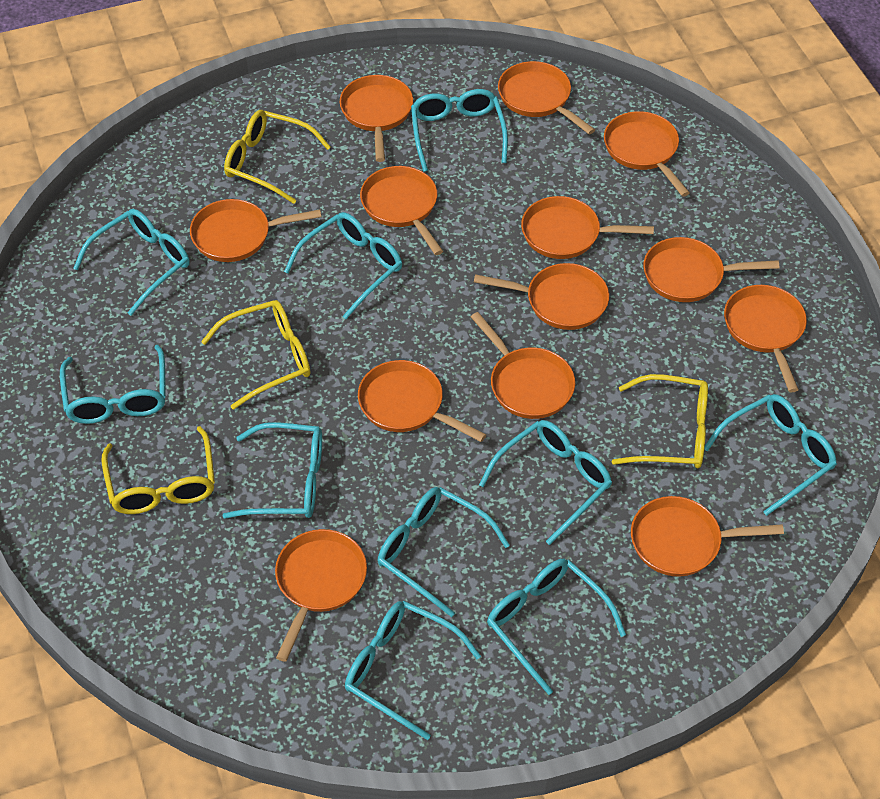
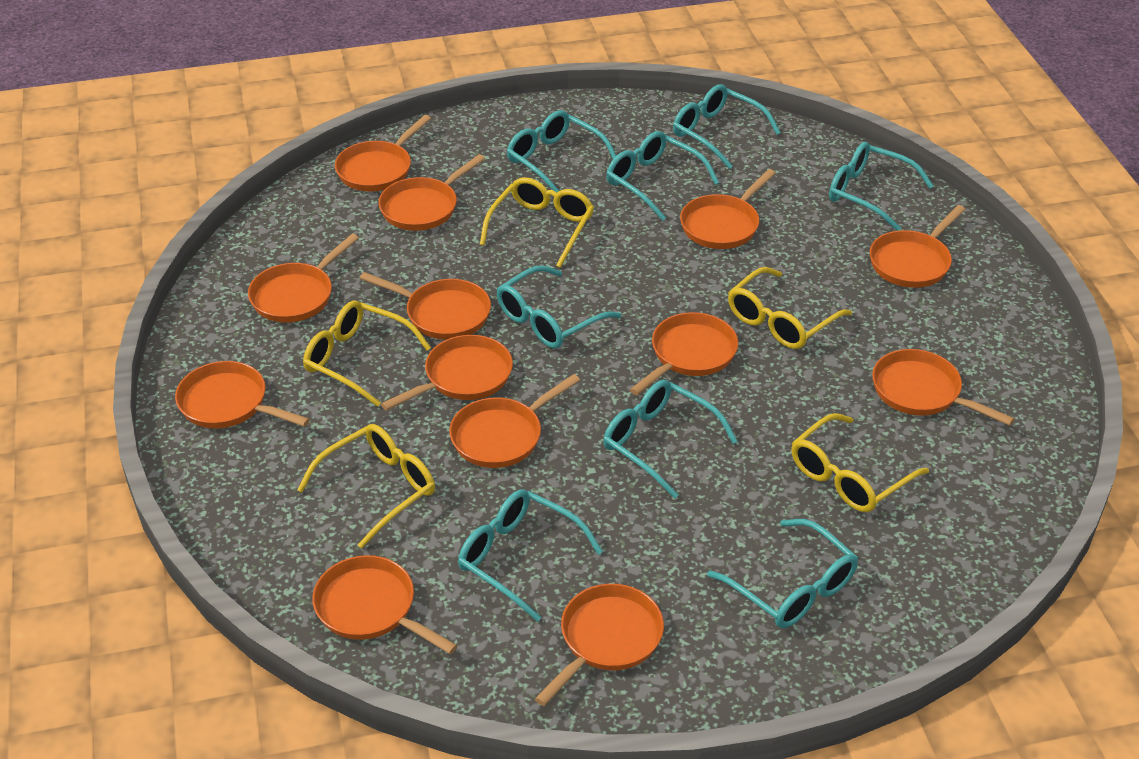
turquoise glasses: 10 -> 8
yellow glasses: 4 -> 5

